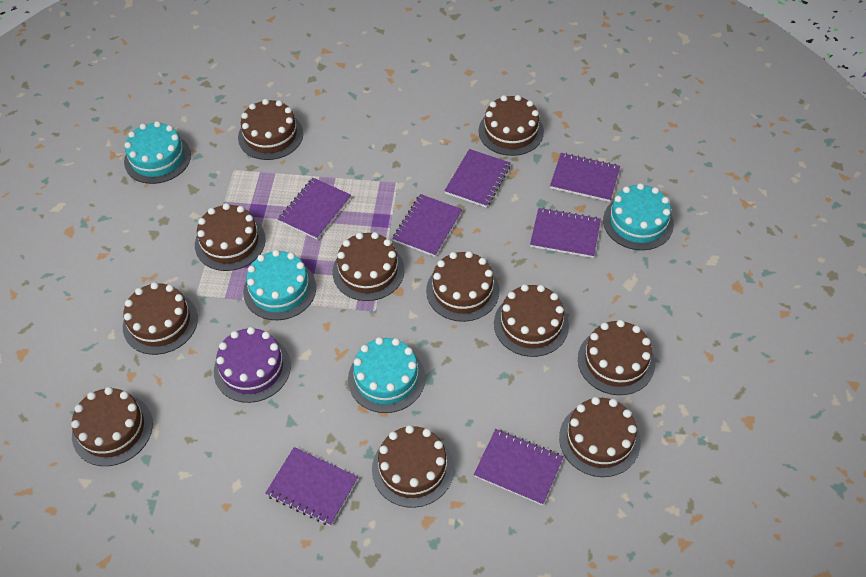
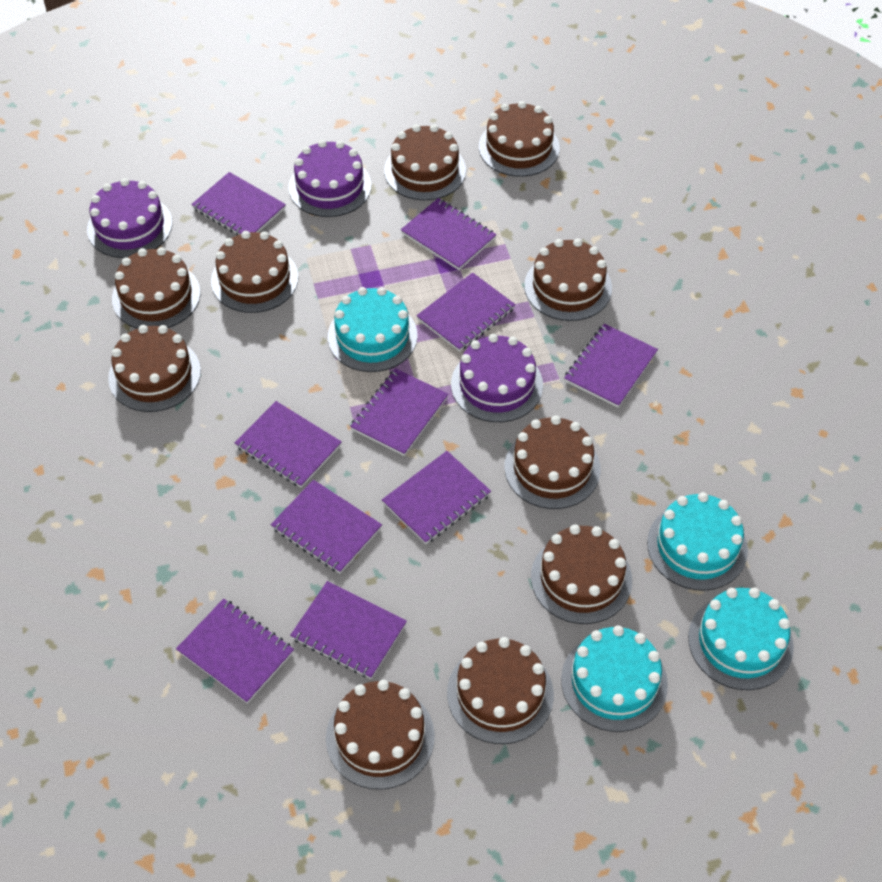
brown cake: 11 -> 10
purple cake: 1 -> 3
purple notebook: 7 -> 10

